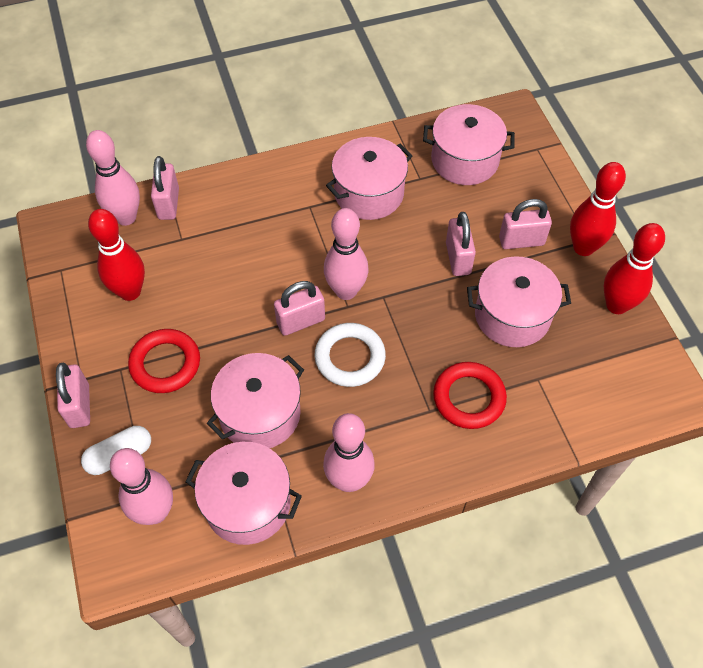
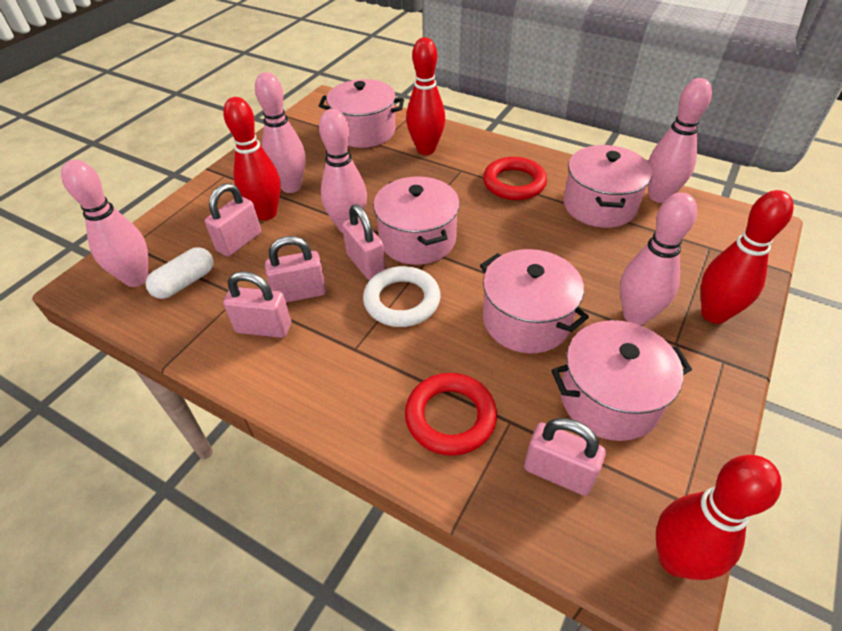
pink bowling pin: 4 -> 5
red bowling pin: 3 -> 4

